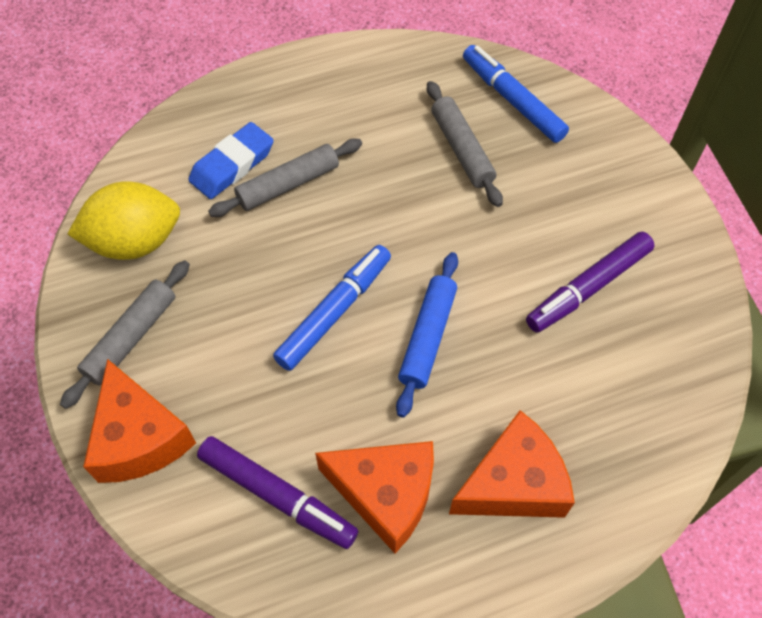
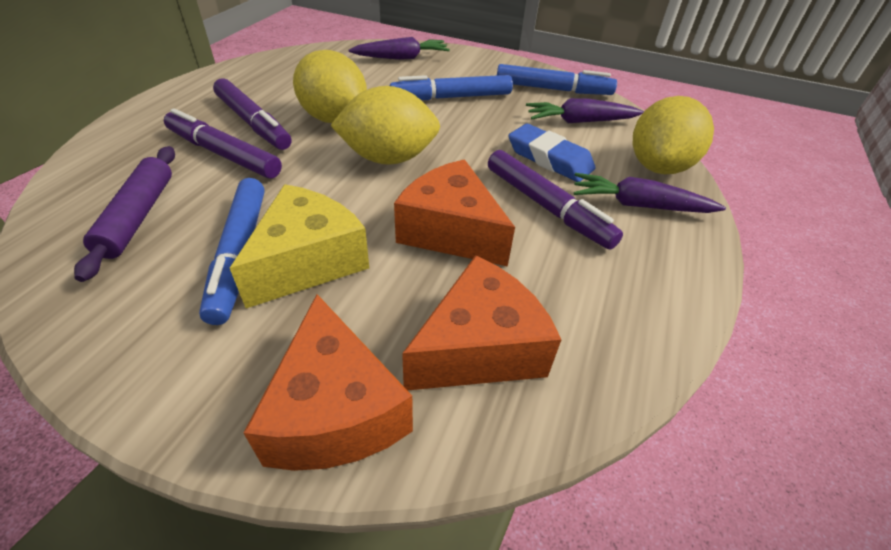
blue marker: 2 -> 3
blue rolling pin: 1 -> 0
grey rolling pin: 3 -> 0
purple carrot: 0 -> 3
purple marker: 2 -> 3
purple rolling pin: 0 -> 1
yellow cheese: 0 -> 1
yellow lemon: 1 -> 3

